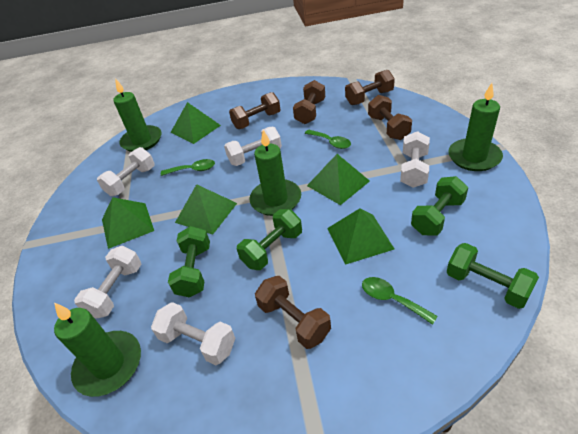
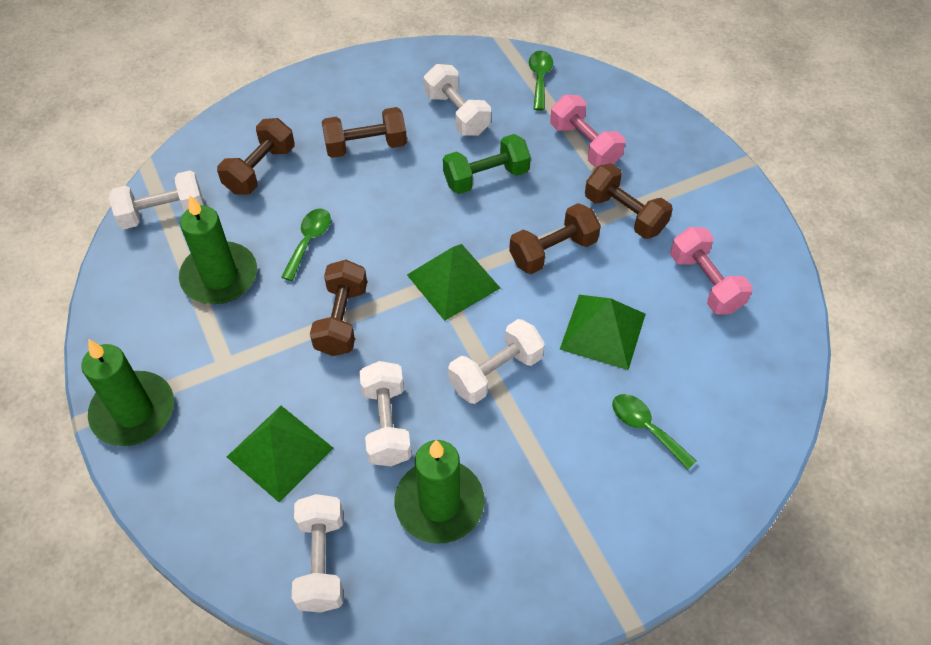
green candle: 4 -> 3
green dumbbell: 4 -> 1
green pyramid: 5 -> 3
pink dumbbell: 0 -> 2

